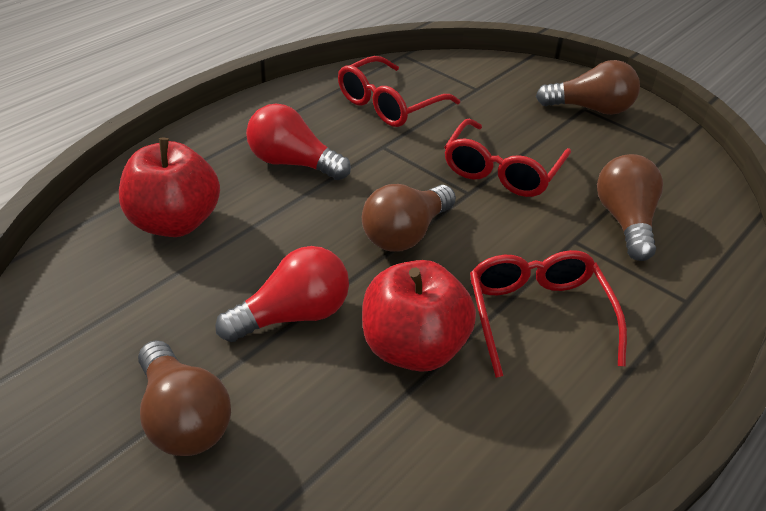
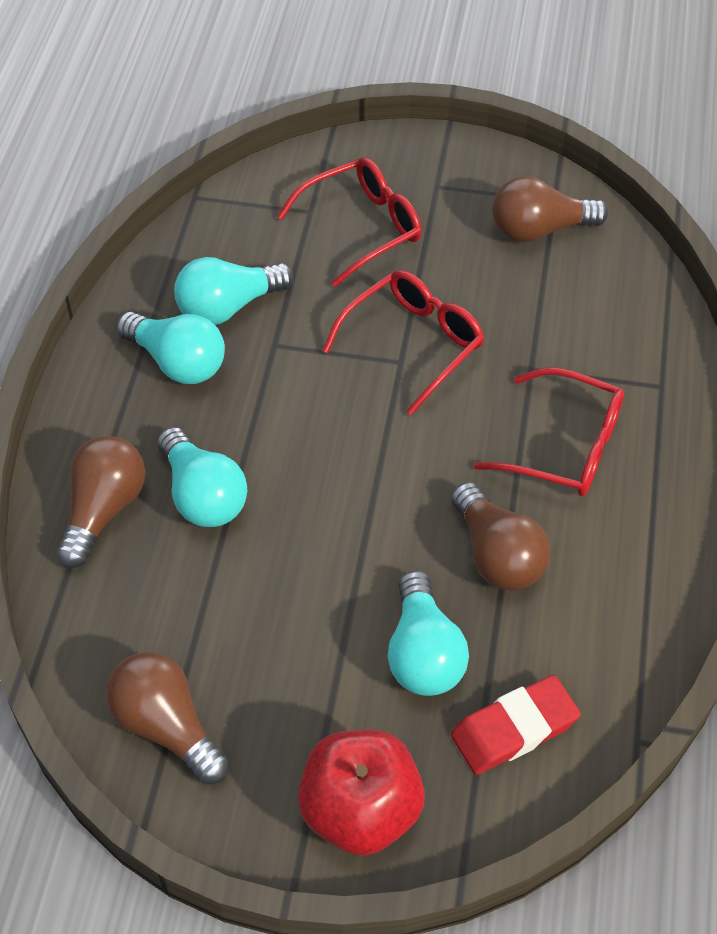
red apple: 2 -> 1
red eraser: 0 -> 1
red light bulb: 2 -> 0
turquoise light bulb: 0 -> 4

